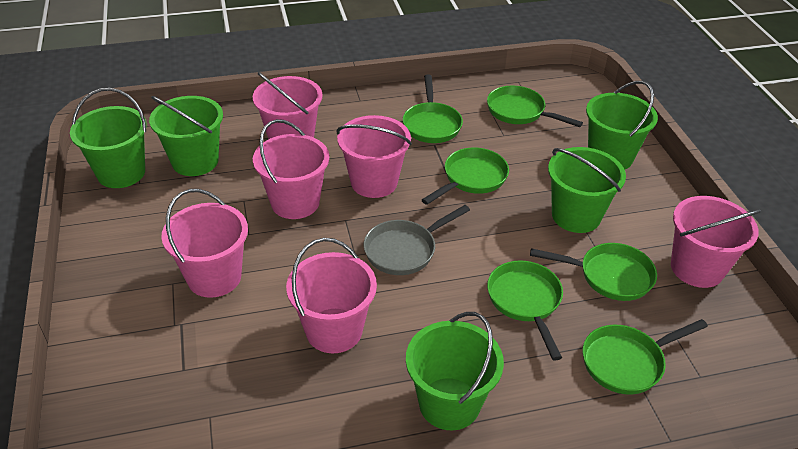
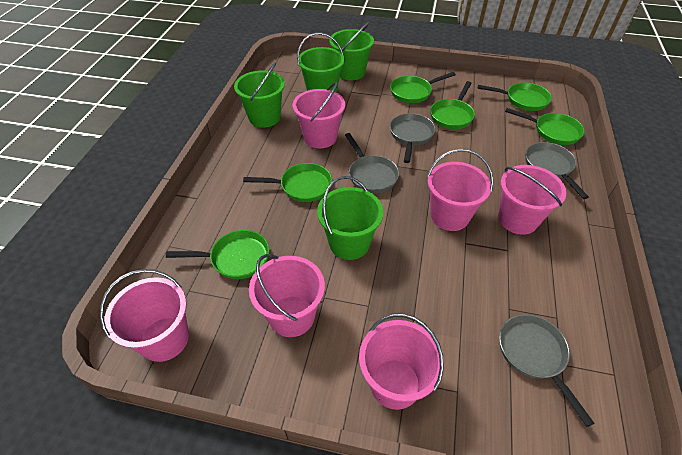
green bucket: 5 -> 4
grey pan: 1 -> 4

